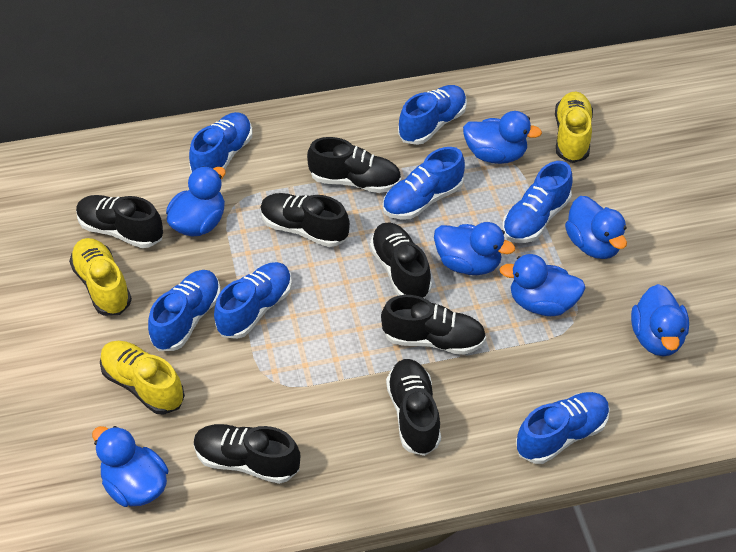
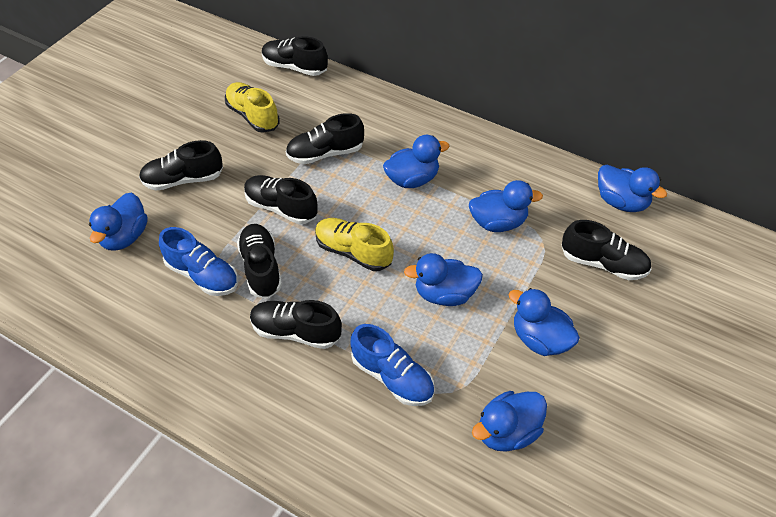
blue shoe: 7 -> 2
yellow shoe: 3 -> 2

